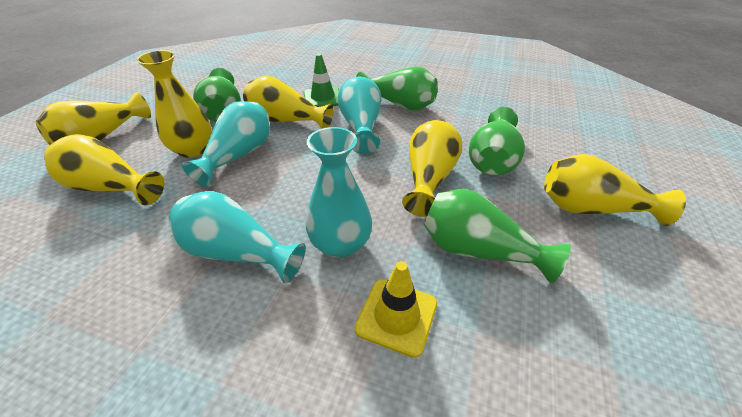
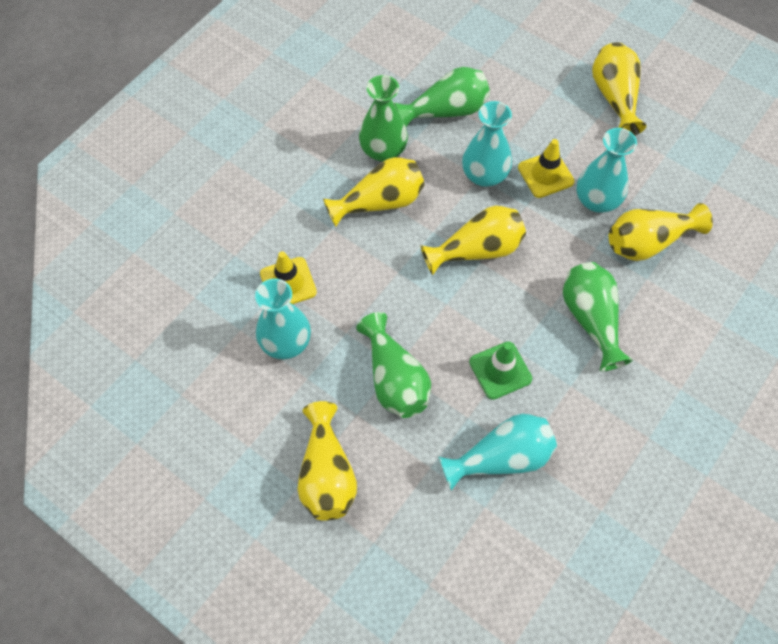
yellow traffic cone: 1 -> 2
yellow vase: 6 -> 5

